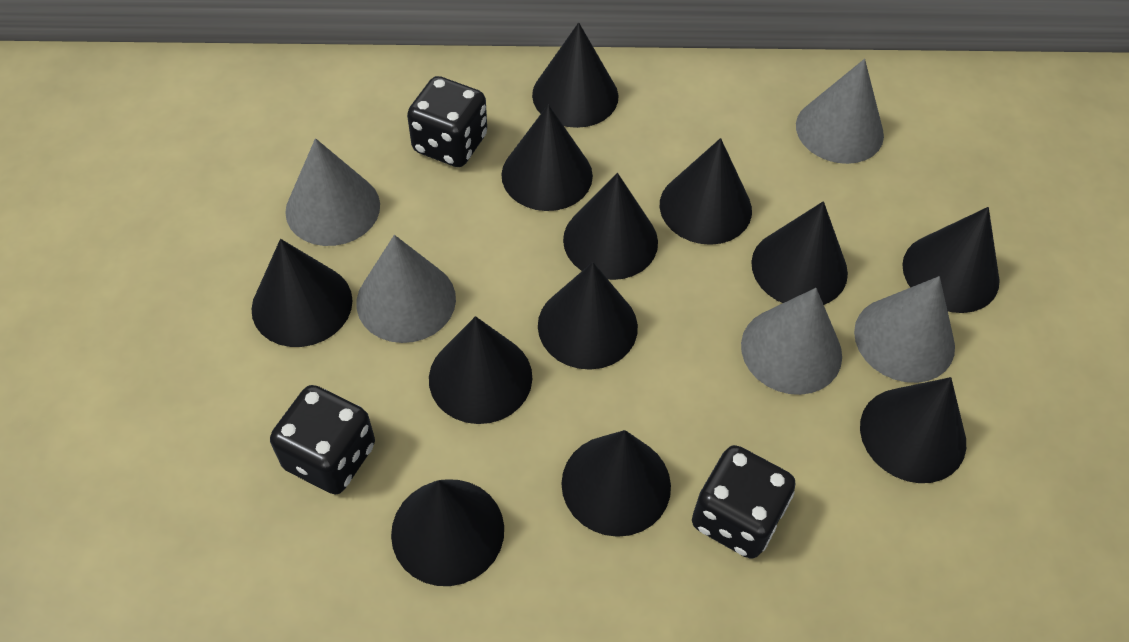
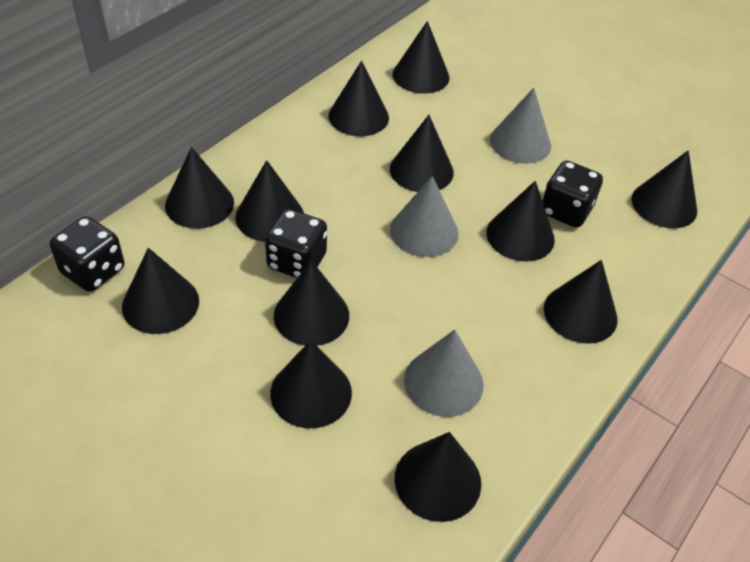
grey cone: 5 -> 3

